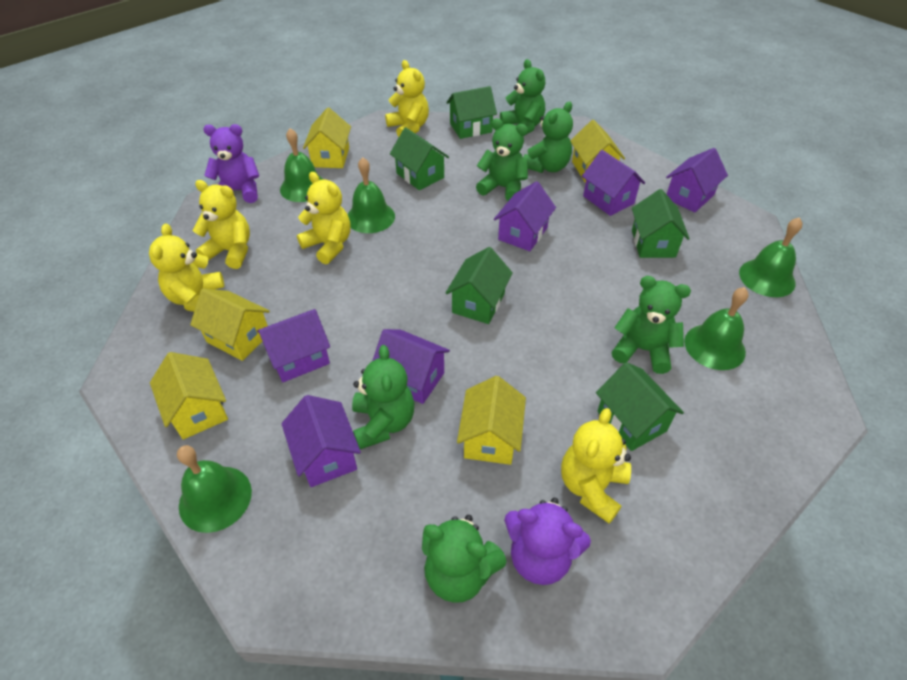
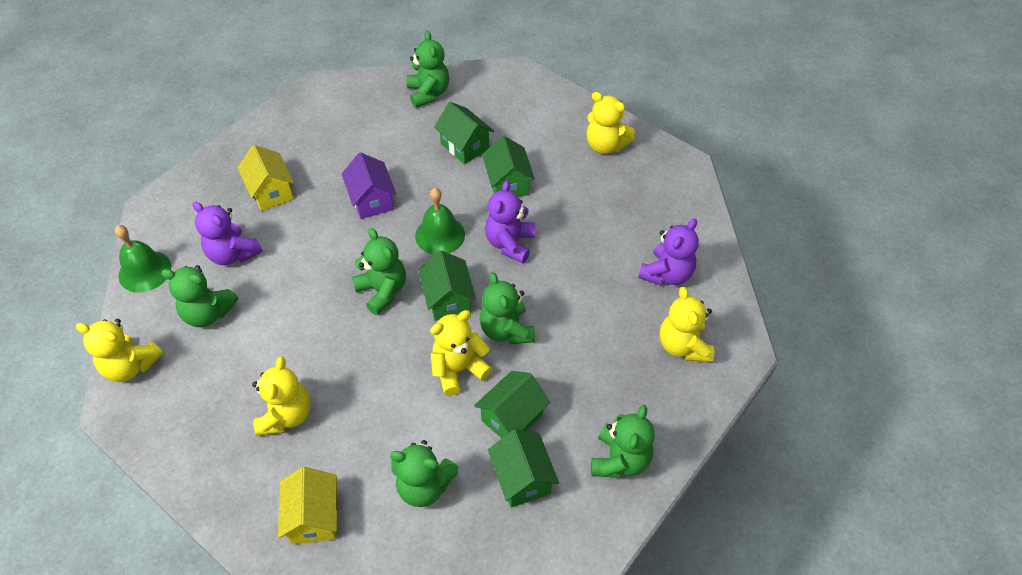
green bell: 5 -> 2
purple house: 6 -> 1
purple teddy bear: 2 -> 3
yellow house: 5 -> 2

